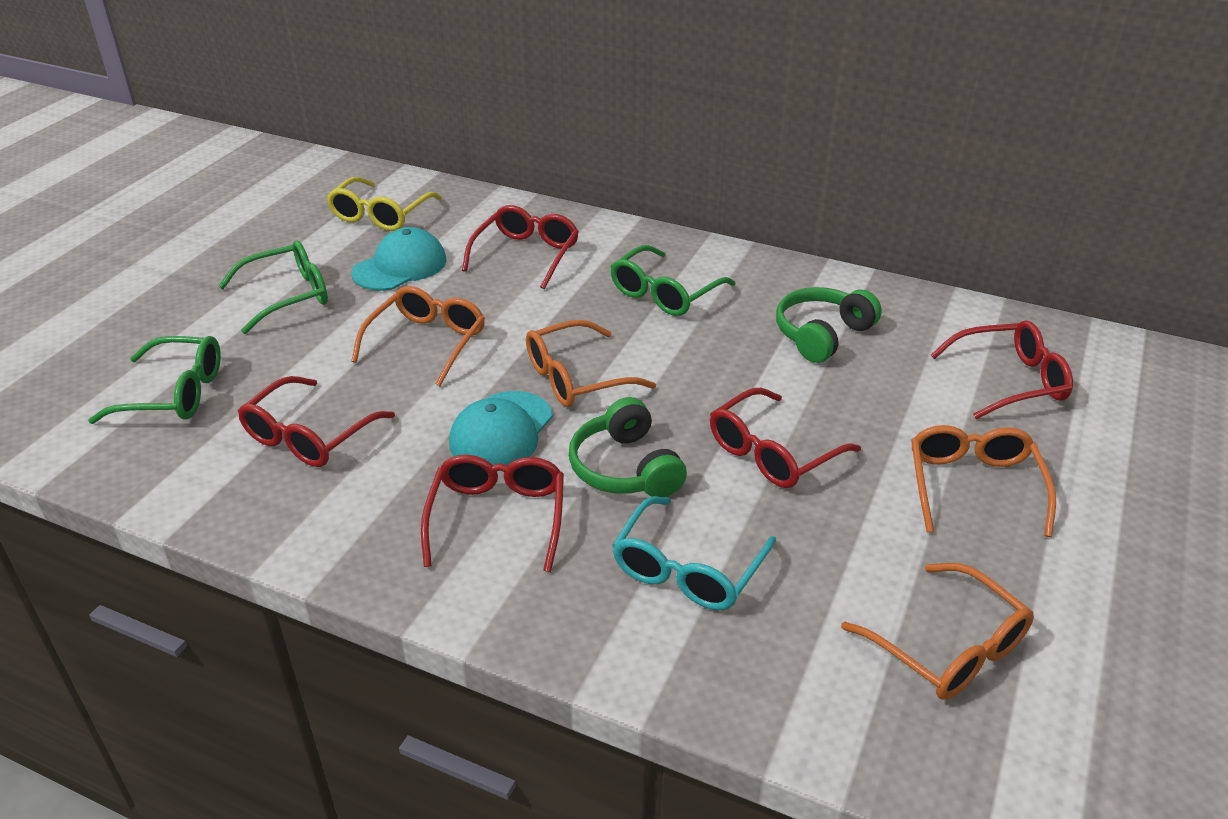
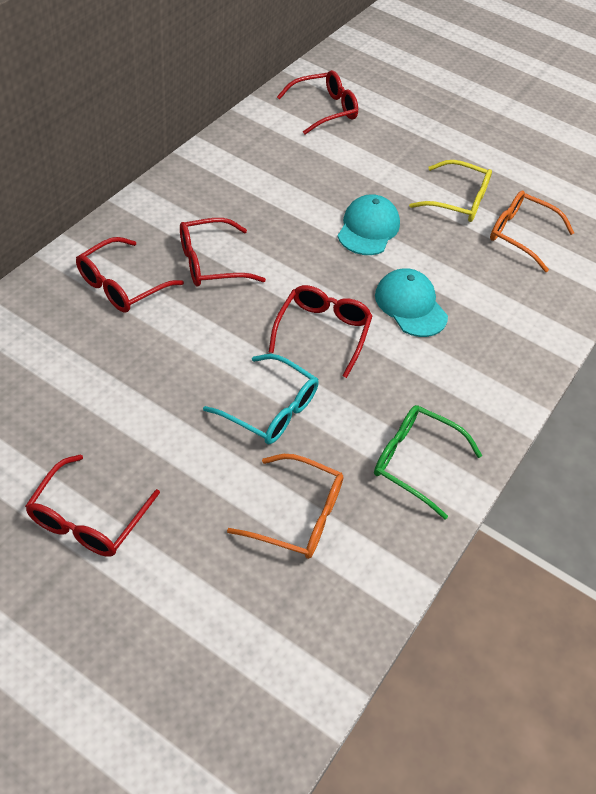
green glasses: 3 -> 1
green headphones: 2 -> 0
orange glasses: 4 -> 2

